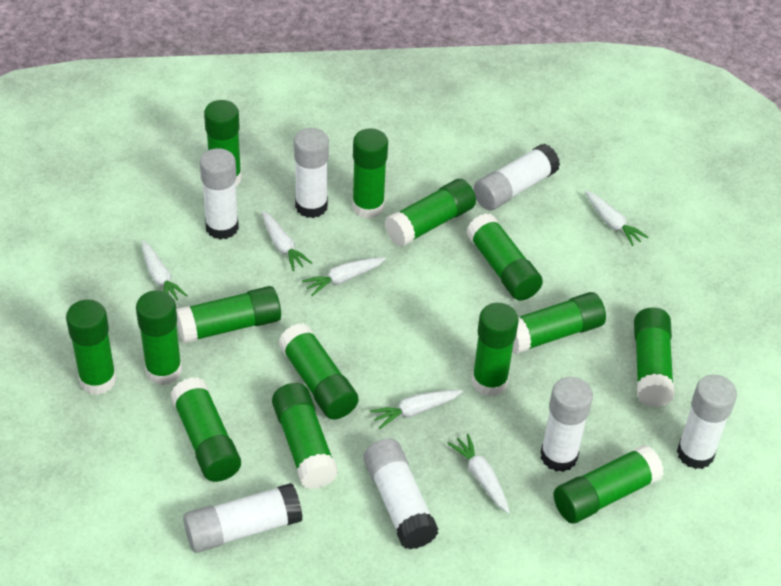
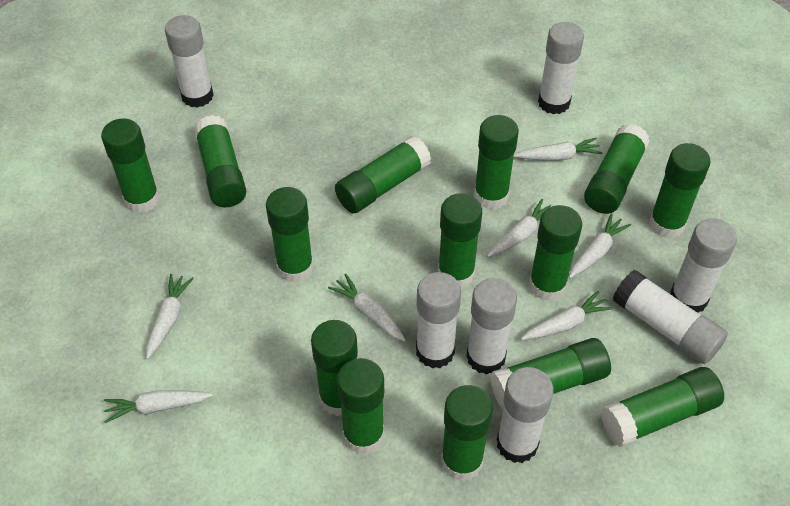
white carrot: 6 -> 7

